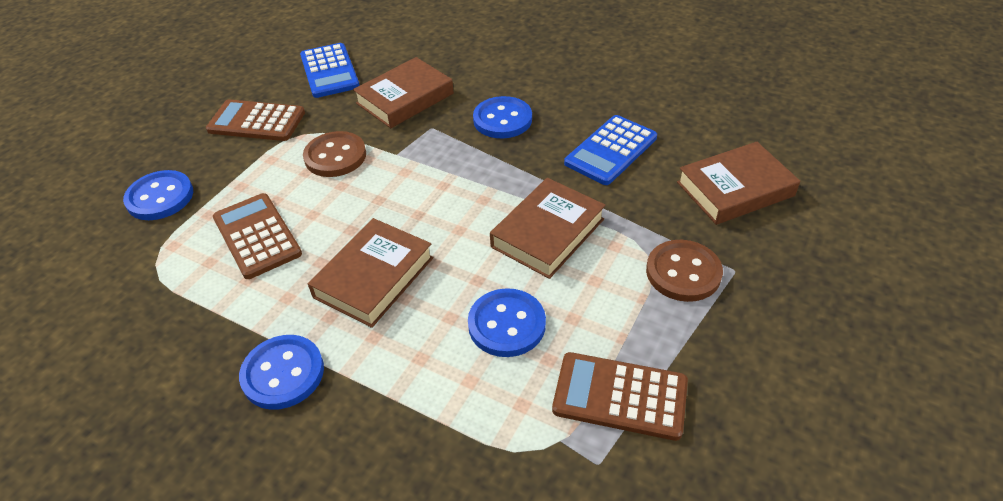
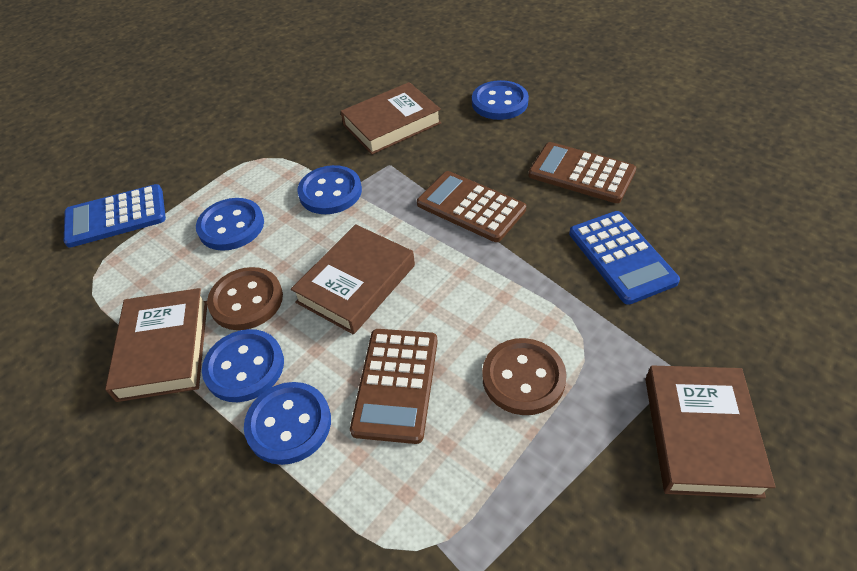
blue button: 4 -> 5

